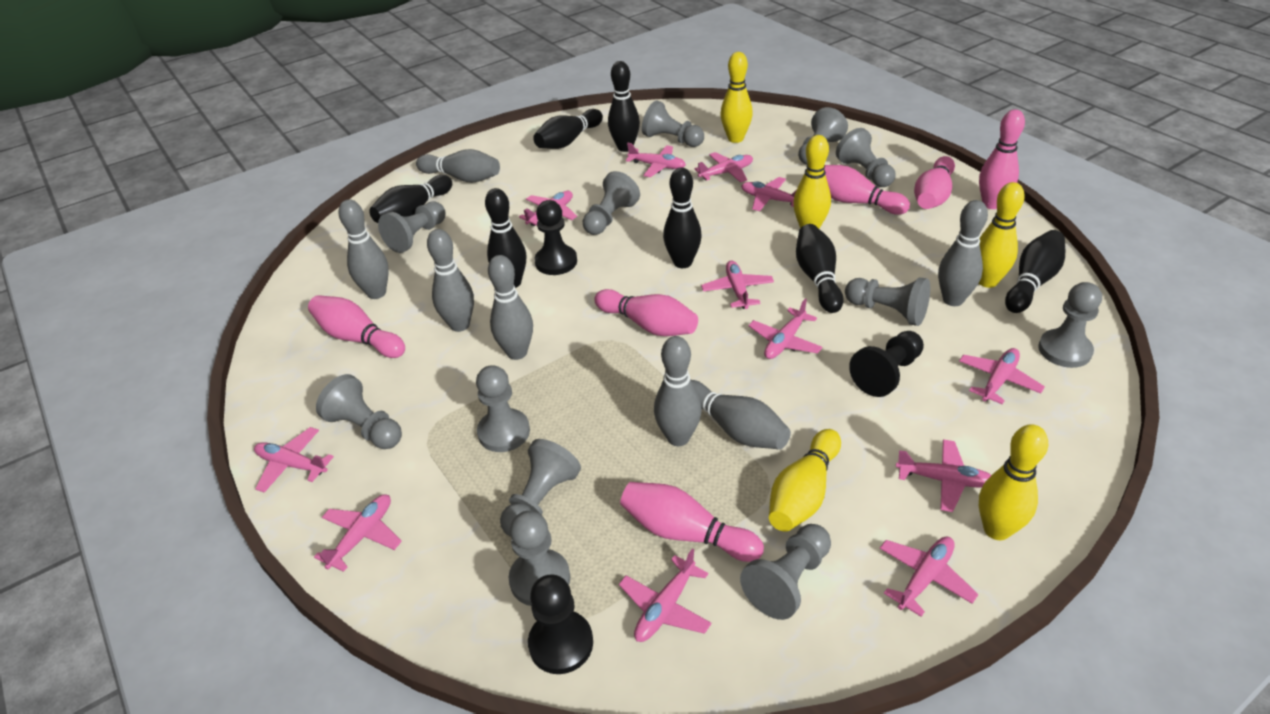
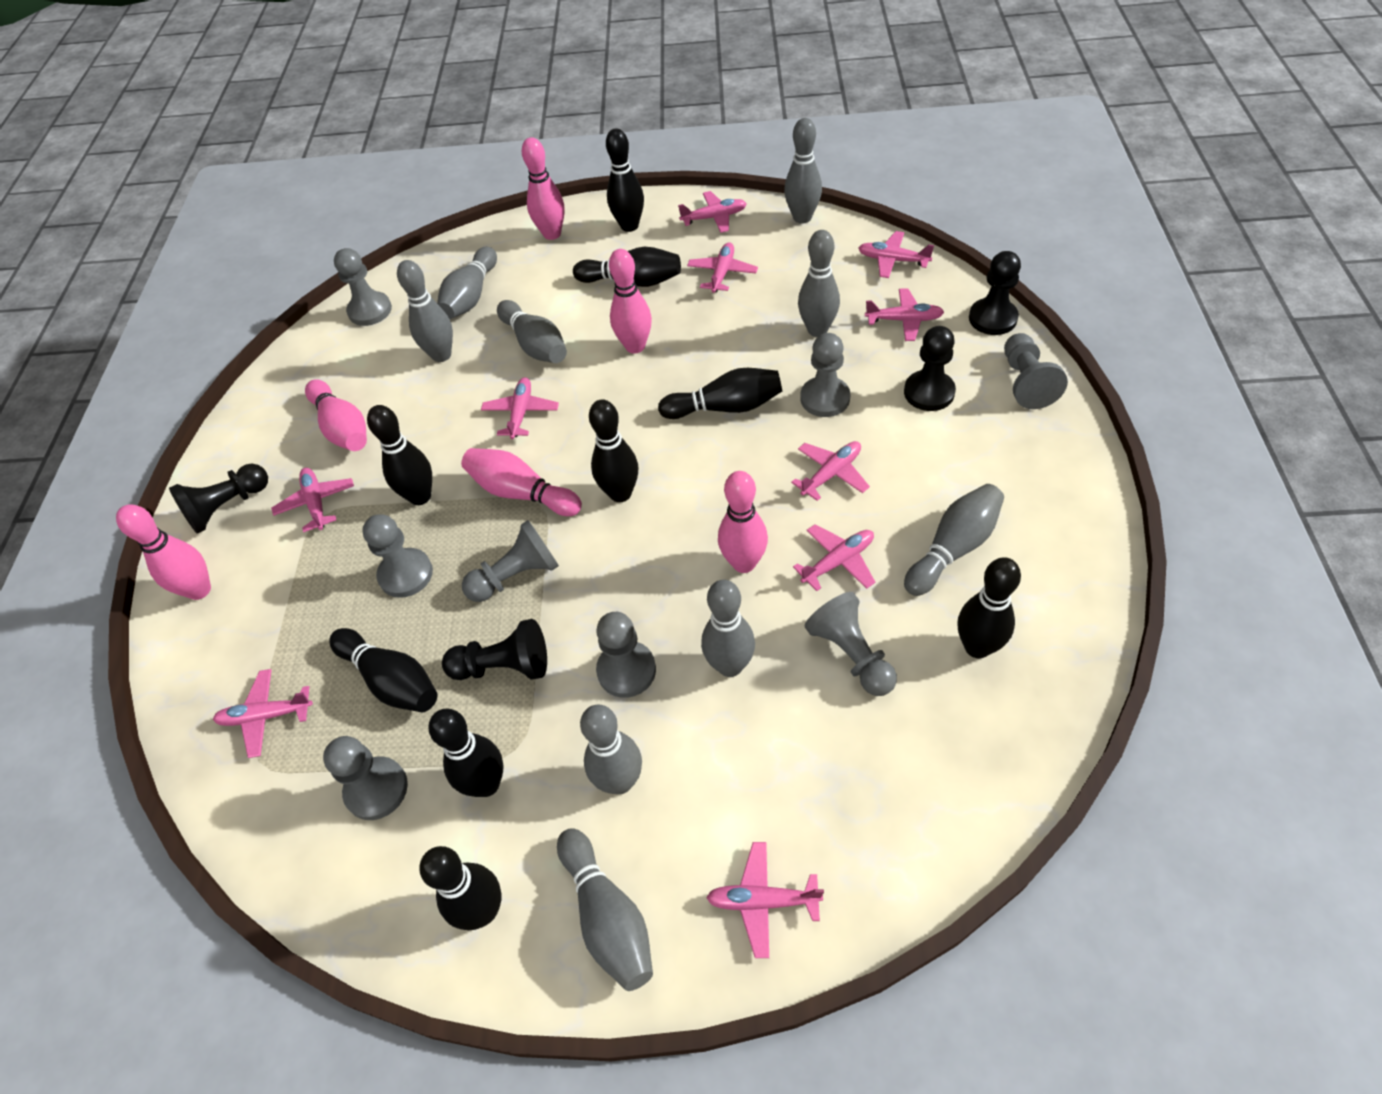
black bowling pin: 7 -> 9
black pawn: 3 -> 4
grey bowling pin: 7 -> 9
grey pawn: 12 -> 8
pink plane: 12 -> 10
yellow bowling pin: 5 -> 0

